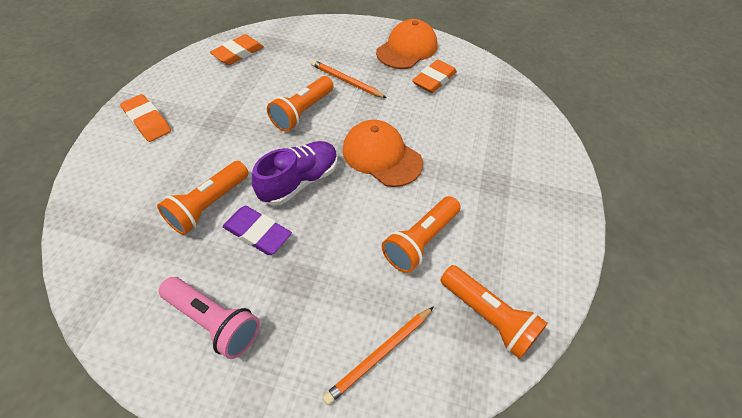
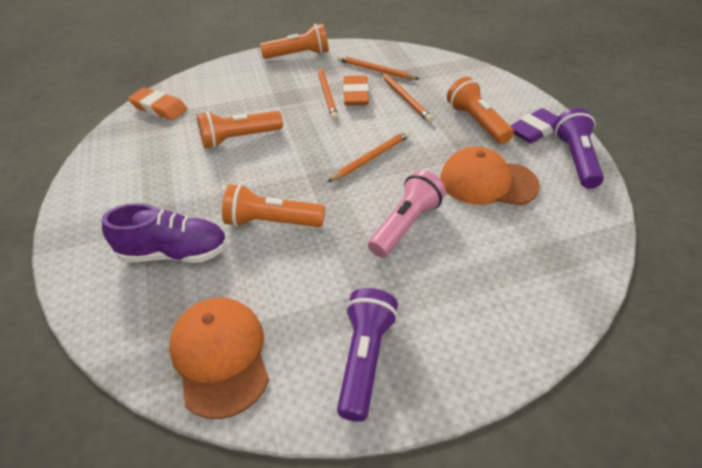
orange eraser: 3 -> 2
orange pencil: 2 -> 4
purple flashlight: 0 -> 2

